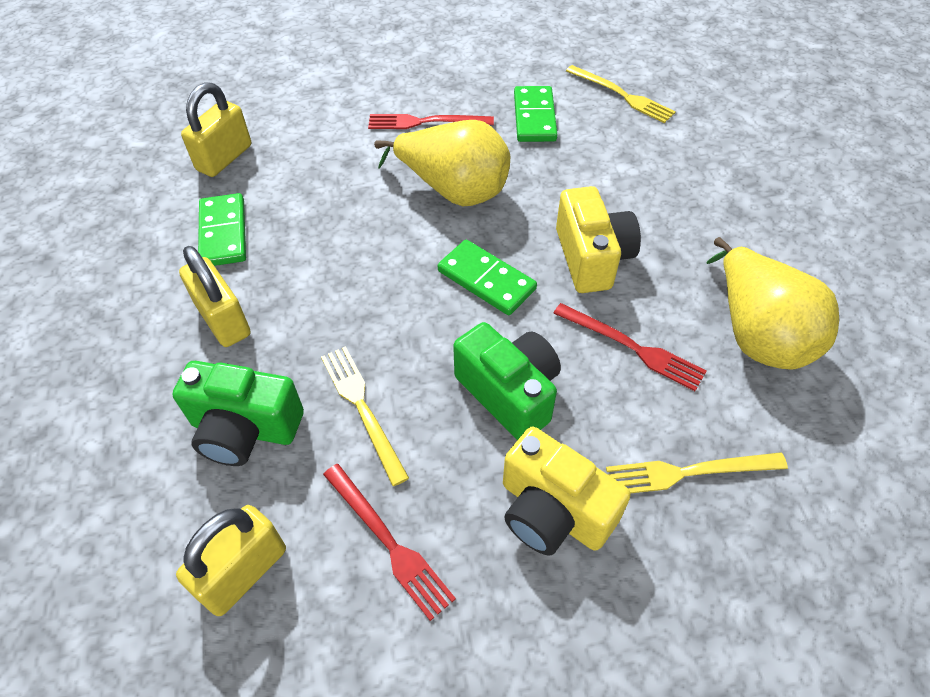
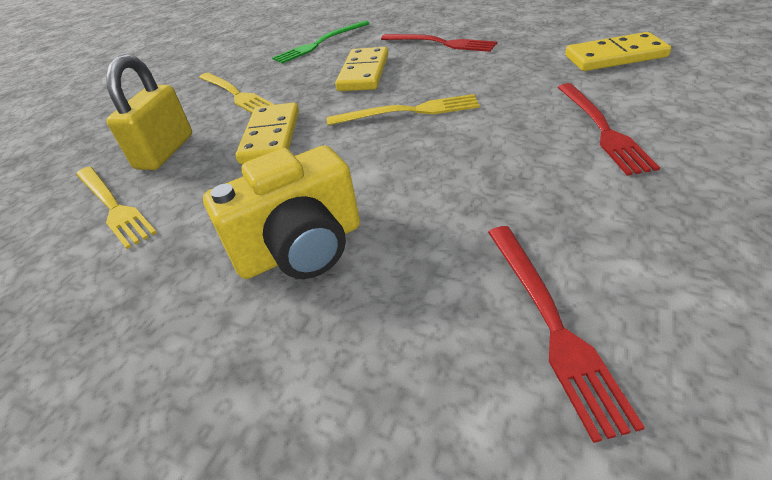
green camera: 2 -> 0
green domino: 3 -> 0
green fork: 0 -> 1
yellow camera: 2 -> 1
yellow domino: 0 -> 3
yellow padlock: 3 -> 1
yellow pear: 2 -> 0

